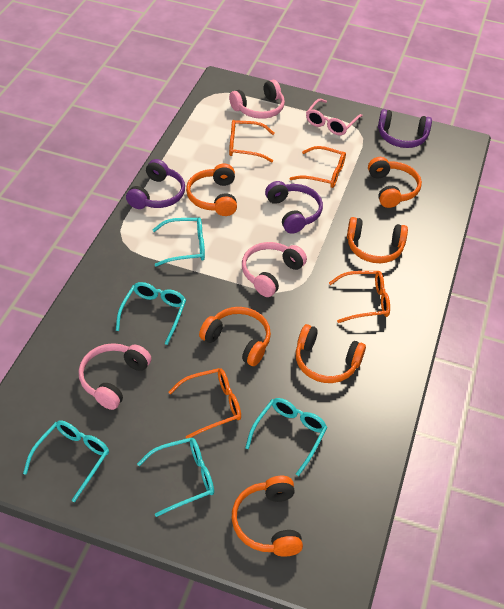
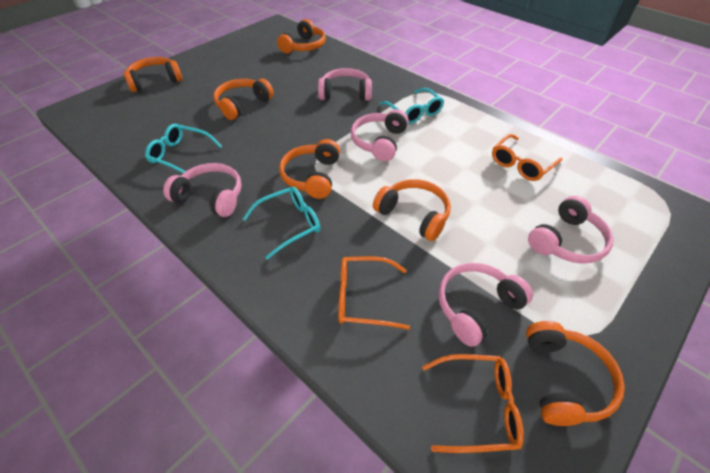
orange glasses: 4 -> 3
pink glasses: 1 -> 0
pink headphones: 3 -> 5
purple headphones: 3 -> 0
turquoise glasses: 5 -> 3

